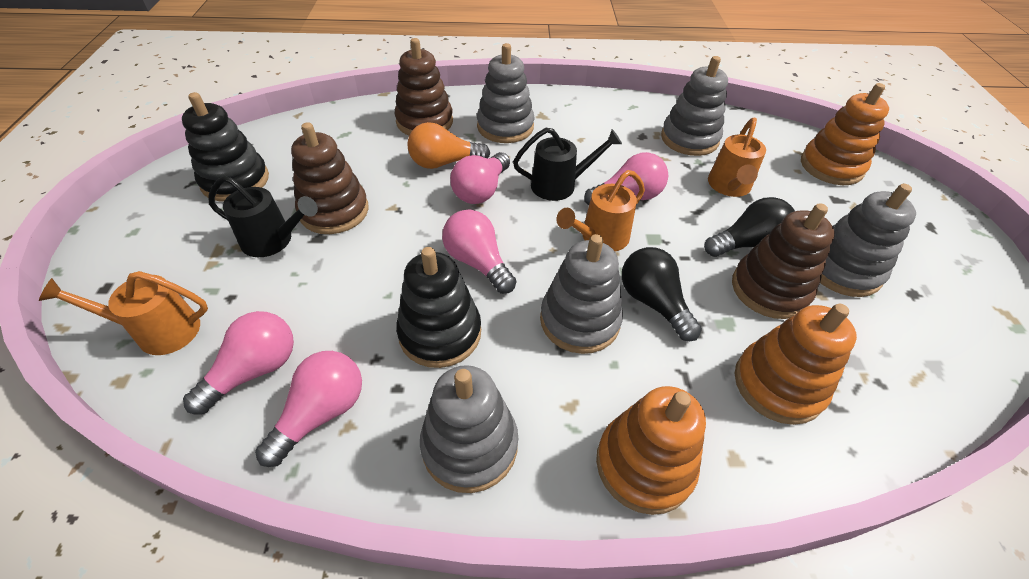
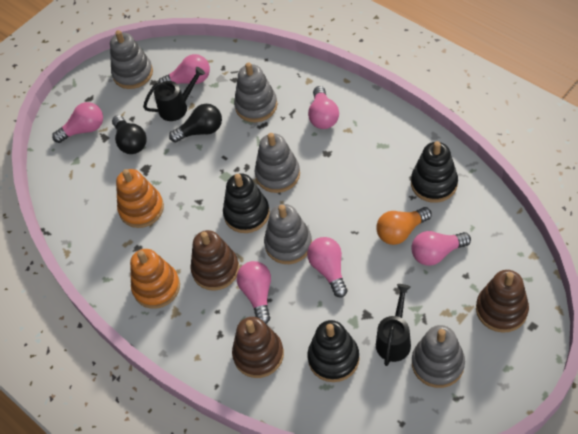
black stacking toy: 2 -> 3
orange stacking toy: 3 -> 2
orange watering can: 3 -> 0
pink light bulb: 5 -> 6

